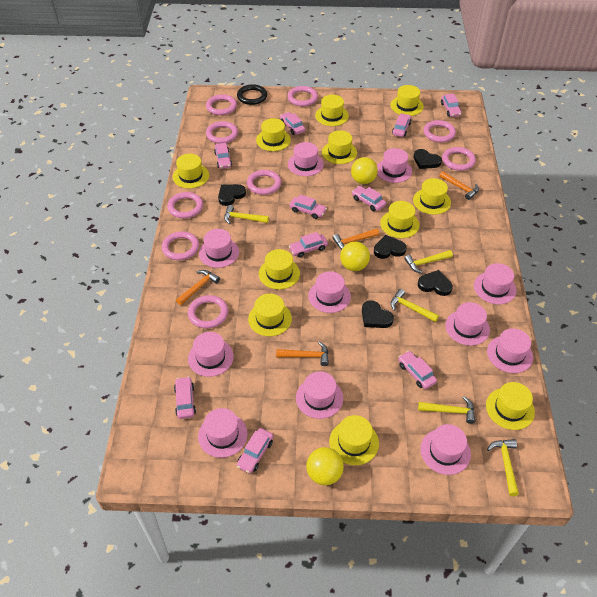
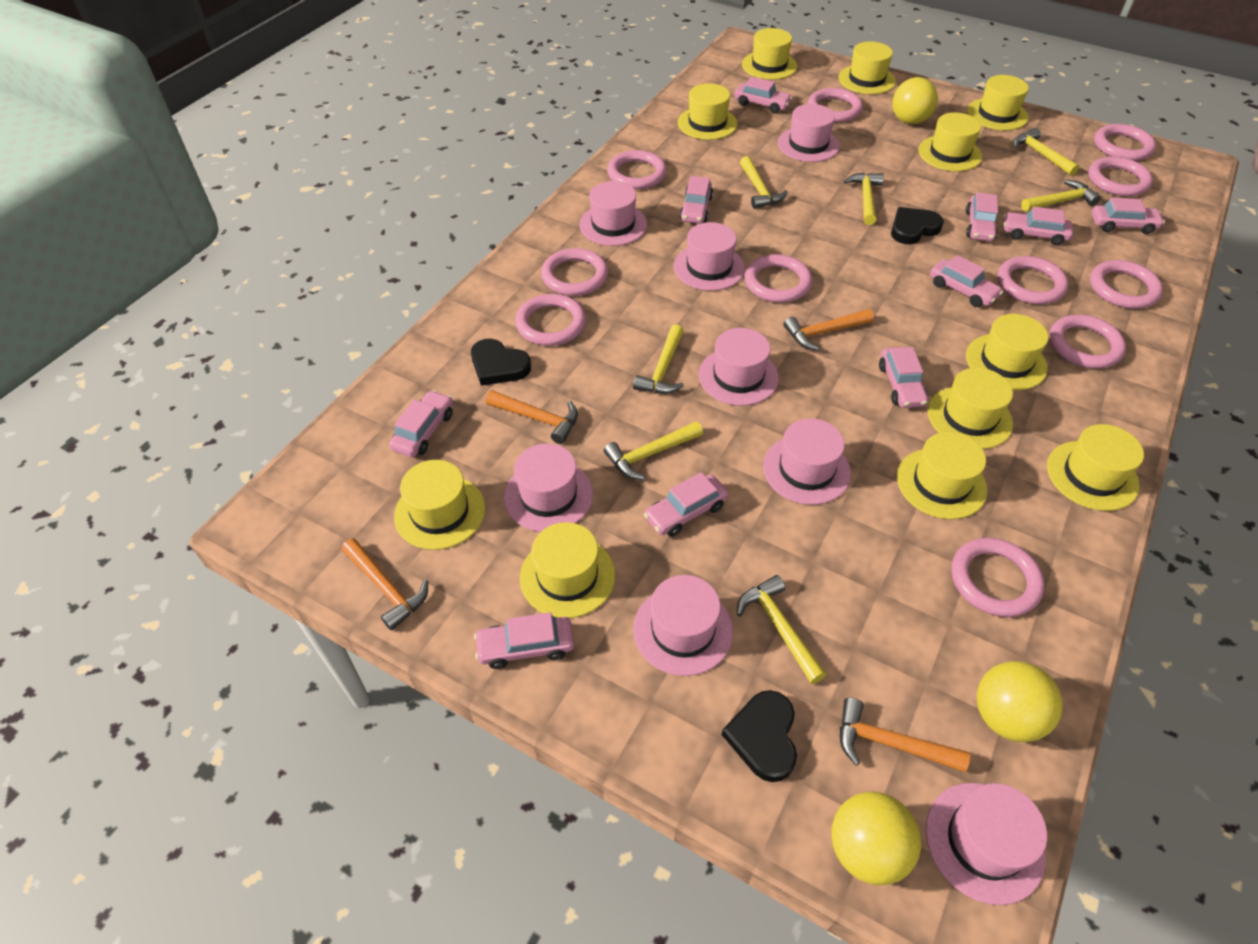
black heart: 5 -> 3
black ring: 1 -> 0
pink hat: 11 -> 8
pink ring: 9 -> 11
yellow hammer: 5 -> 7

